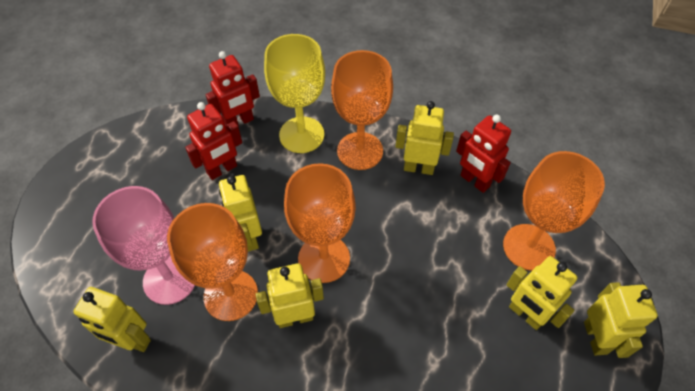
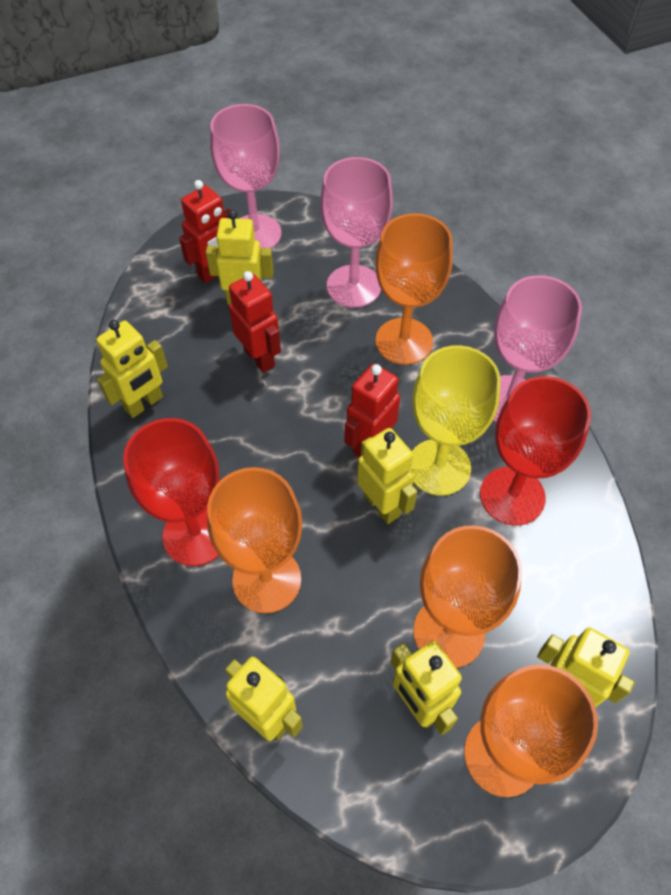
pink goblet: 1 -> 3
red goblet: 0 -> 2

